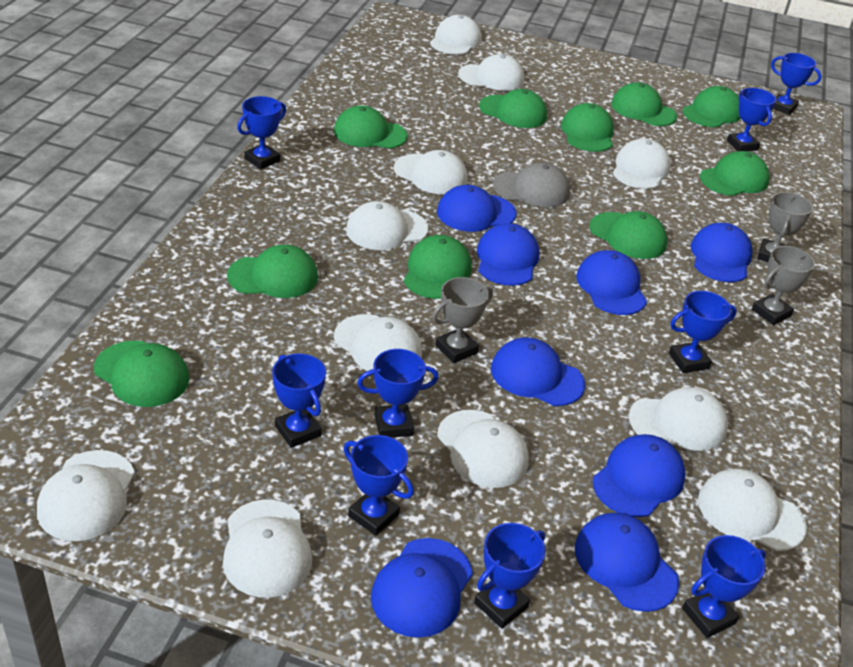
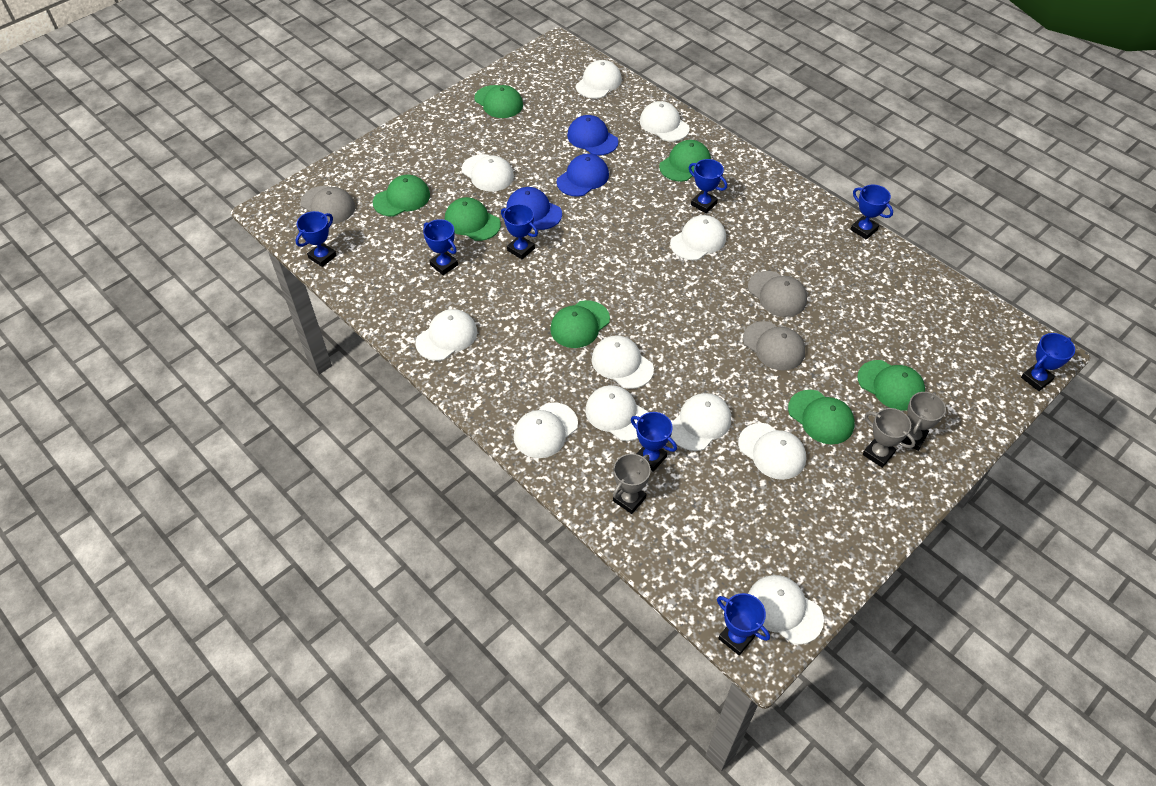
blue cap: 8 -> 3
blue trophy: 9 -> 8
green cap: 10 -> 7
grey cap: 1 -> 3

